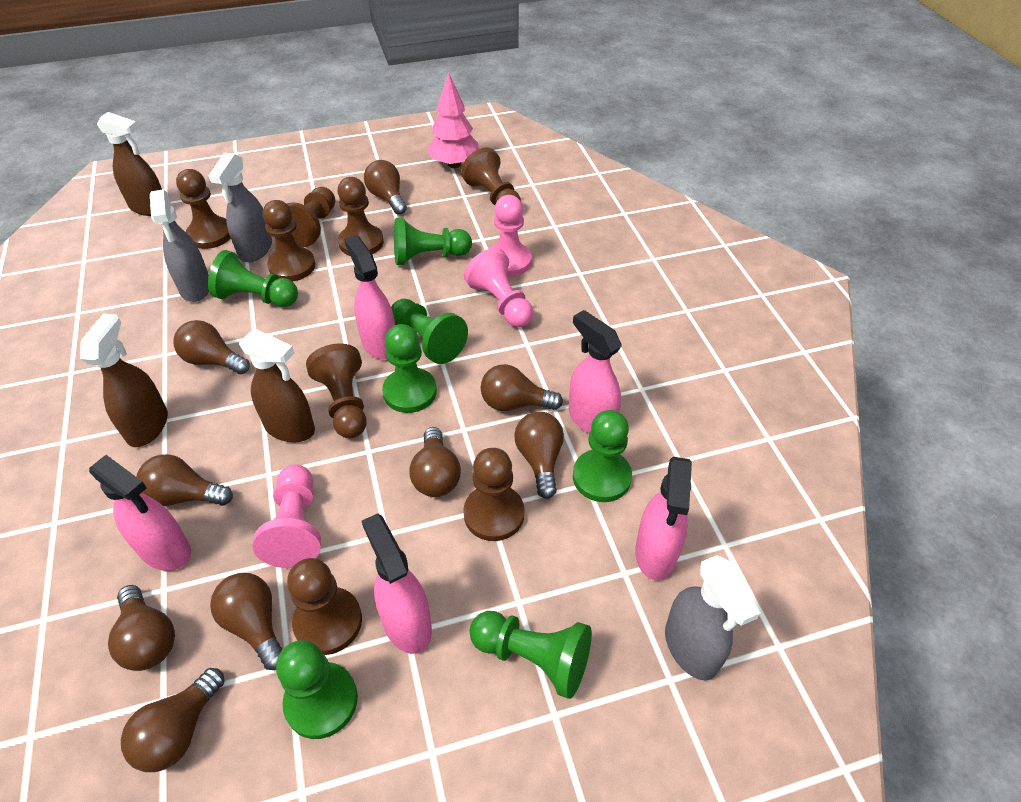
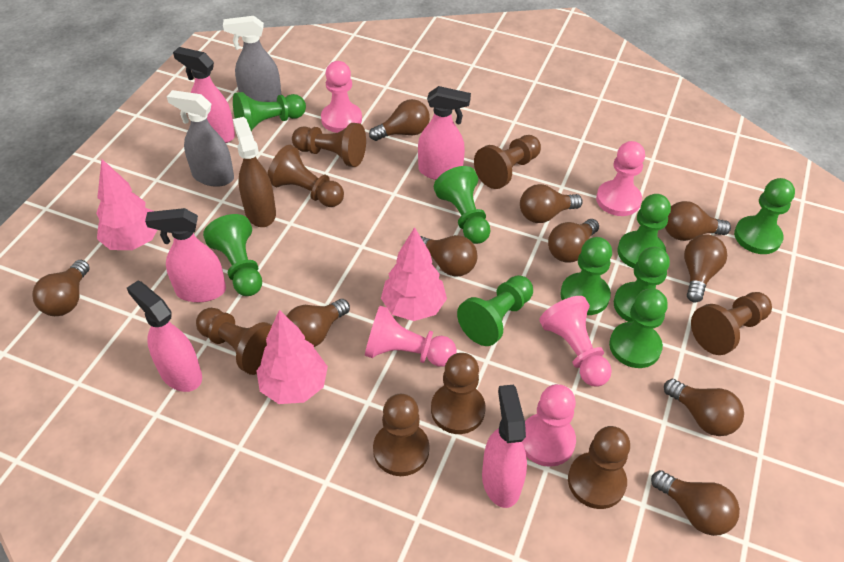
brown light bulb: 9 -> 10
brown spray bottle: 3 -> 1
green pawn: 7 -> 9
grey spray bottle: 3 -> 2
pink pawn: 3 -> 5
pink tree: 1 -> 3

